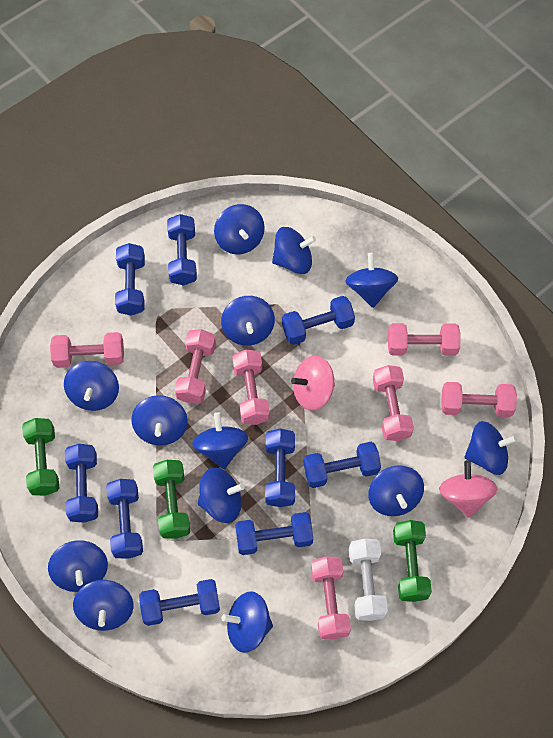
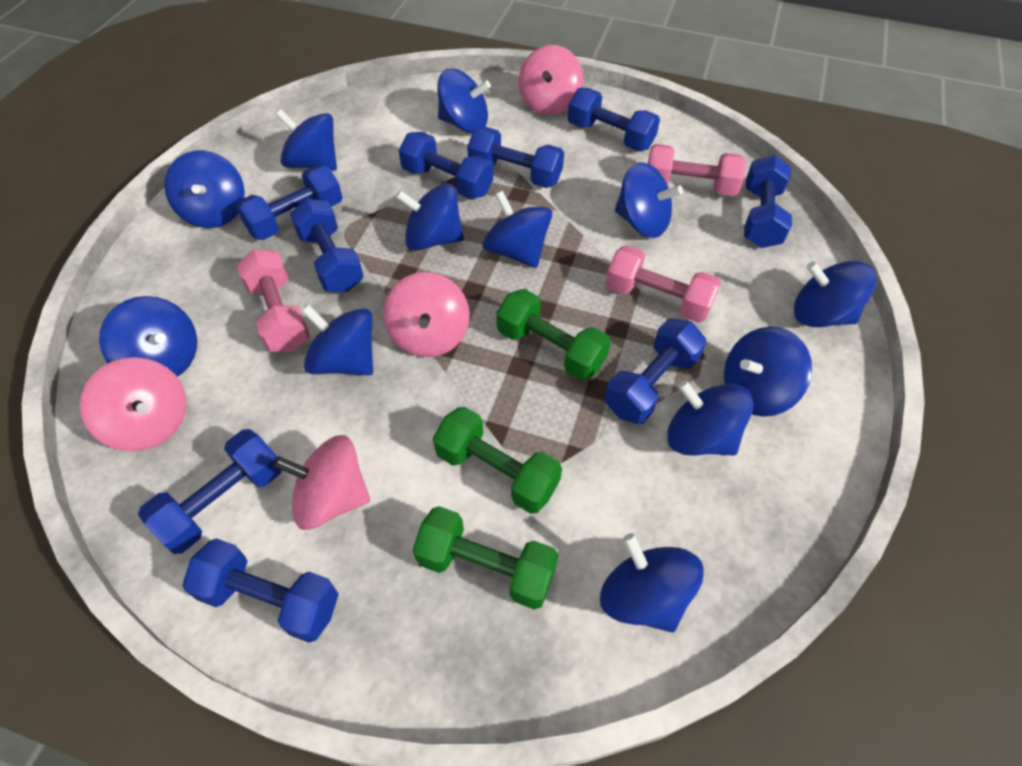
blue spinning top: 13 -> 12
pink dumbbell: 7 -> 3
pink spinning top: 2 -> 4
white dumbbell: 1 -> 0

